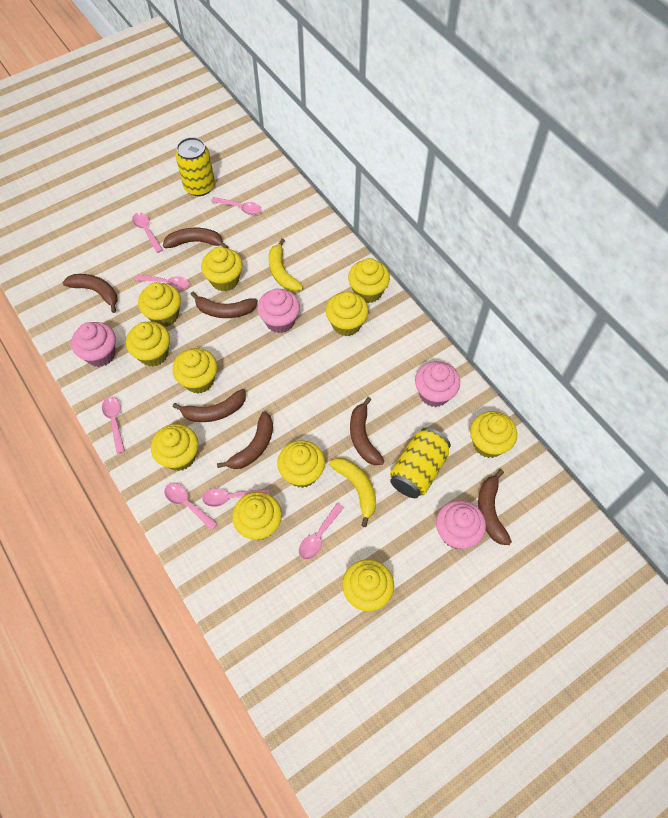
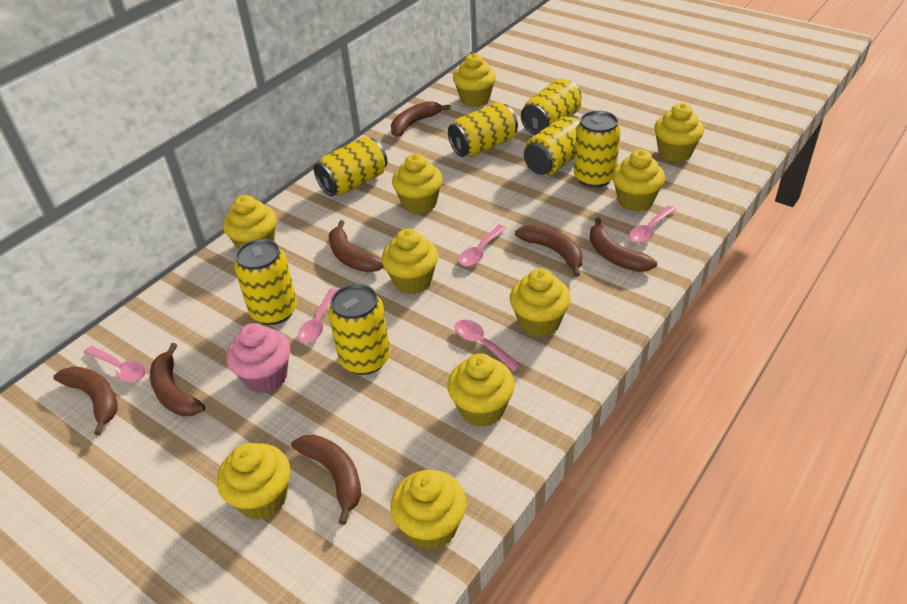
pink cupcake: 4 -> 1
pink spoon: 7 -> 5
yellow banana: 2 -> 0
yellow can: 2 -> 7
yellow cupcake: 11 -> 10

